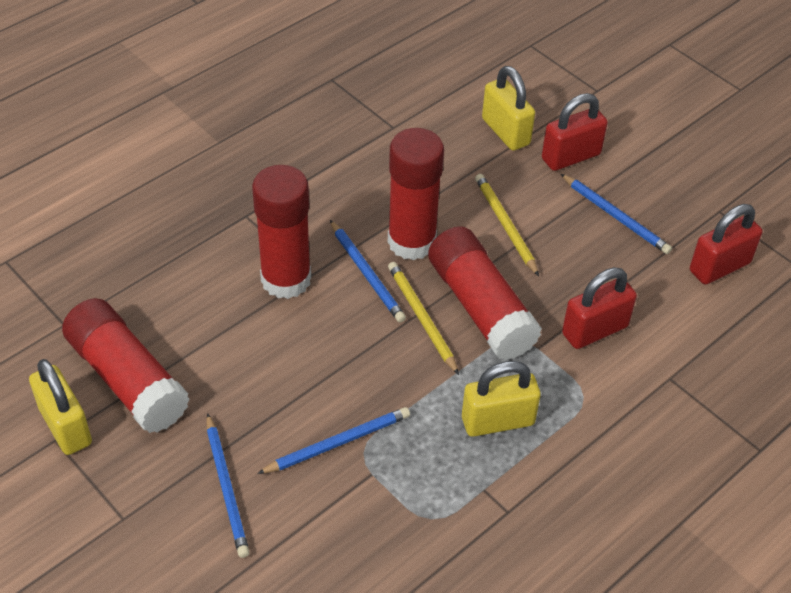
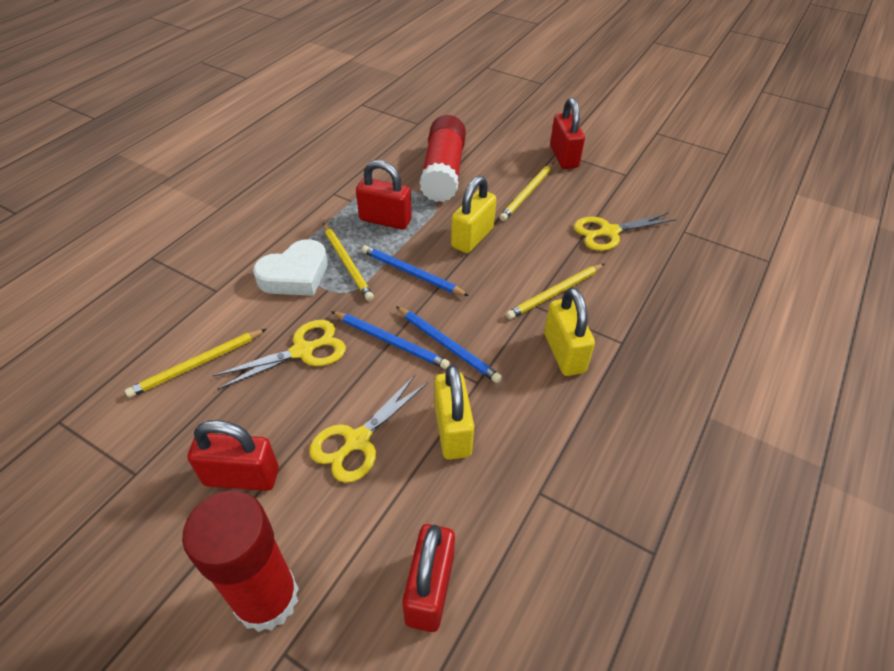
blue pencil: 4 -> 3
red glue stick: 4 -> 2
red padlock: 3 -> 4
white heart: 0 -> 1
yellow pencil: 2 -> 4
yellow scissors: 0 -> 3

